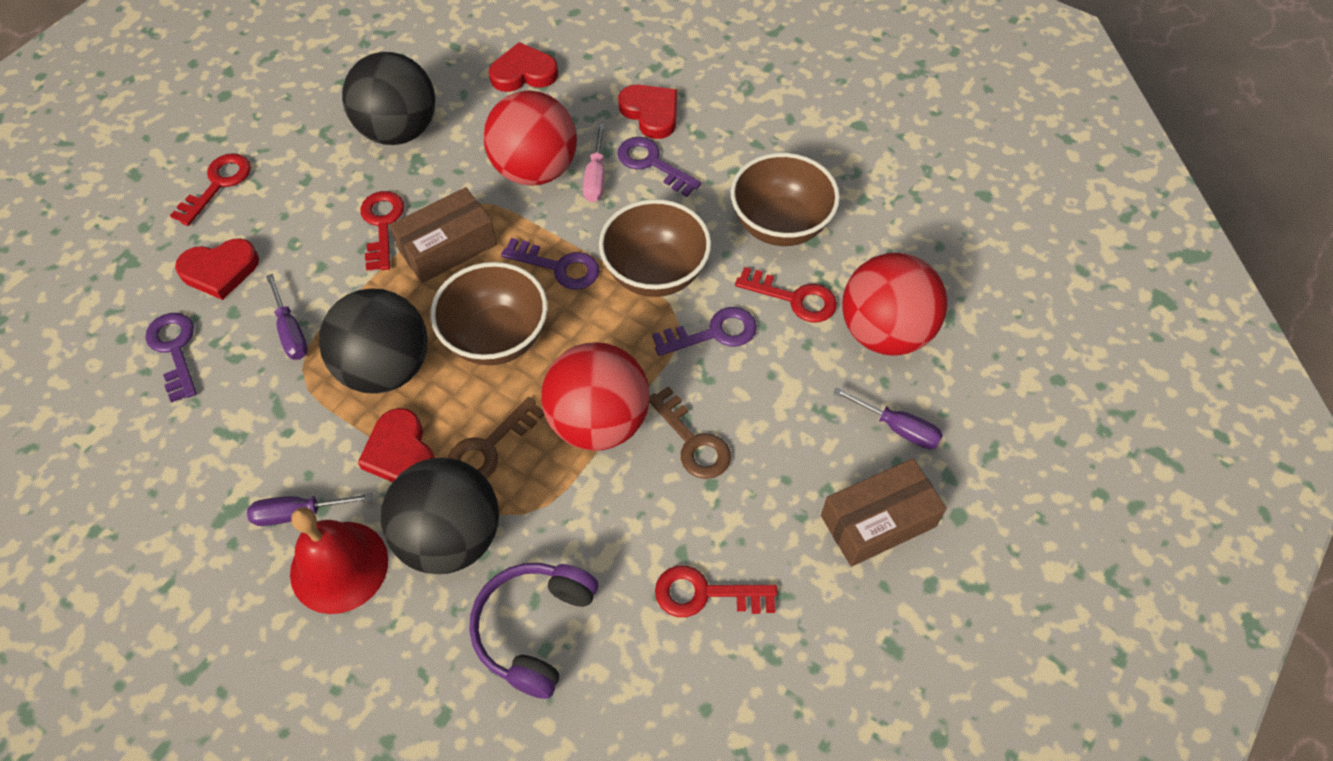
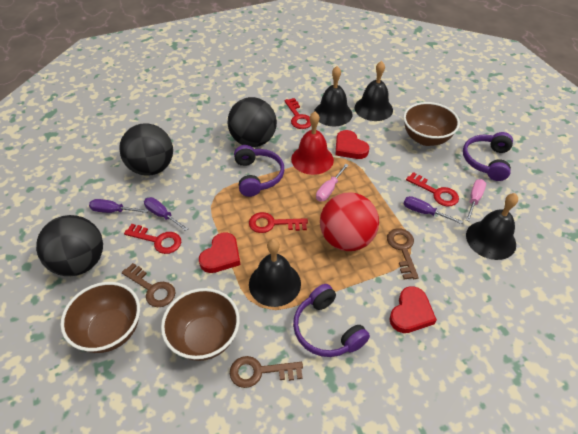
black bell: 0 -> 4
brown box: 2 -> 0
brown key: 2 -> 3
pink screwdriver: 1 -> 2
purple headphones: 1 -> 3
purple key: 4 -> 0
red ball: 3 -> 1
red heart: 4 -> 3

